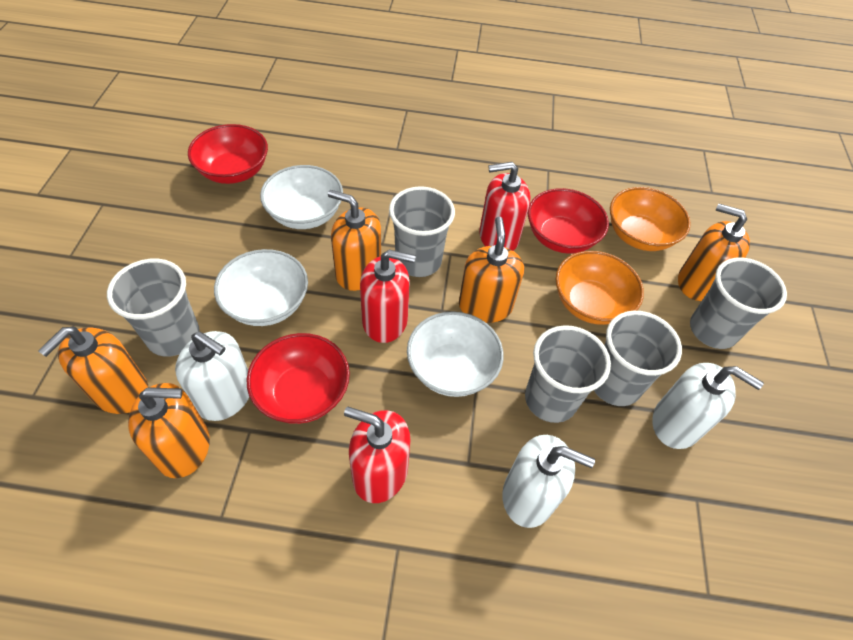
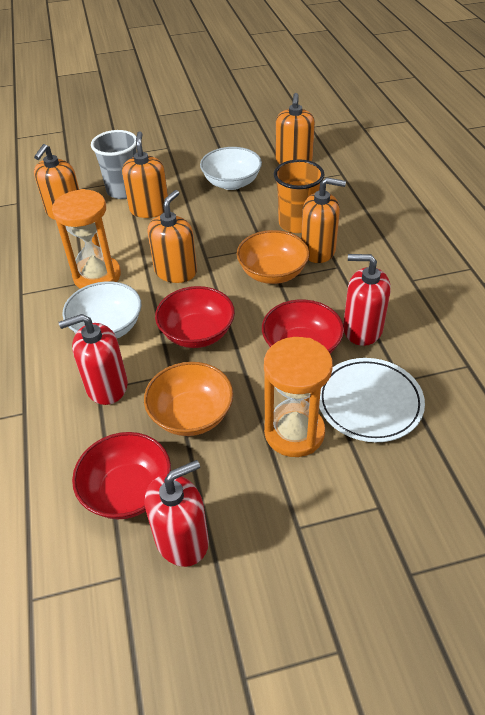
grey cup: 5 -> 1
orange cup: 0 -> 1
orange hourglass: 0 -> 2
white bowl: 3 -> 2
white plate: 0 -> 1
white soap dispenser: 3 -> 0

